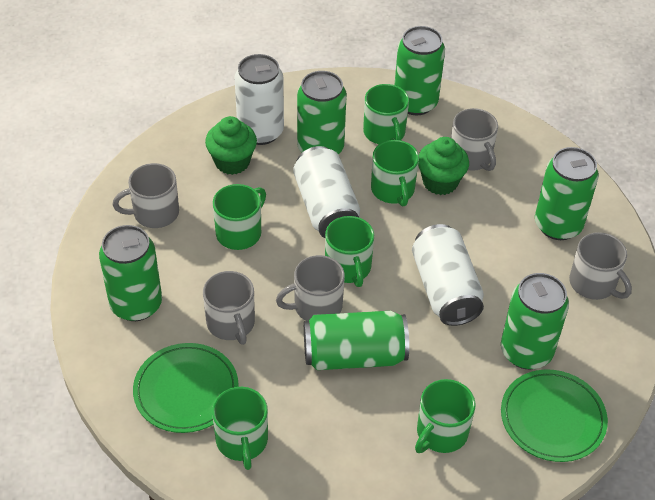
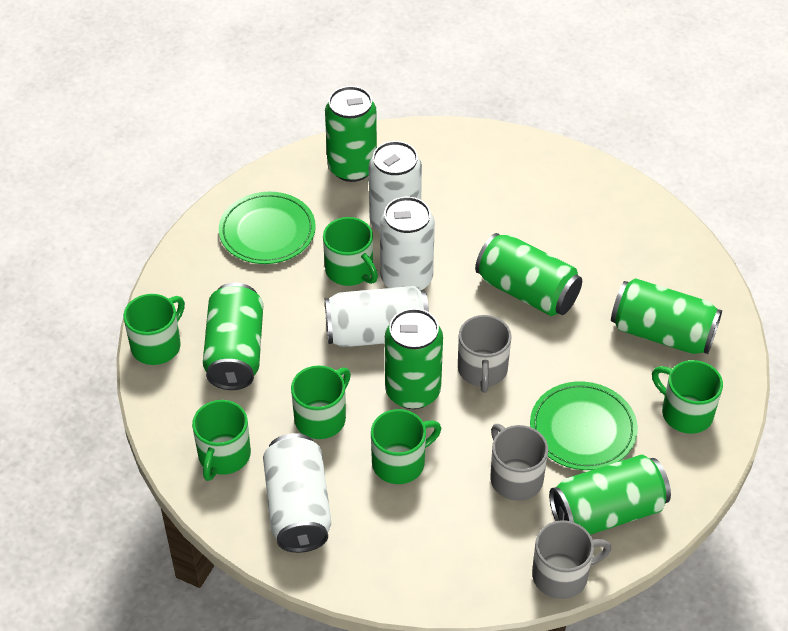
green cupcake: 2 -> 0
grey mug: 5 -> 3
white can: 3 -> 4

